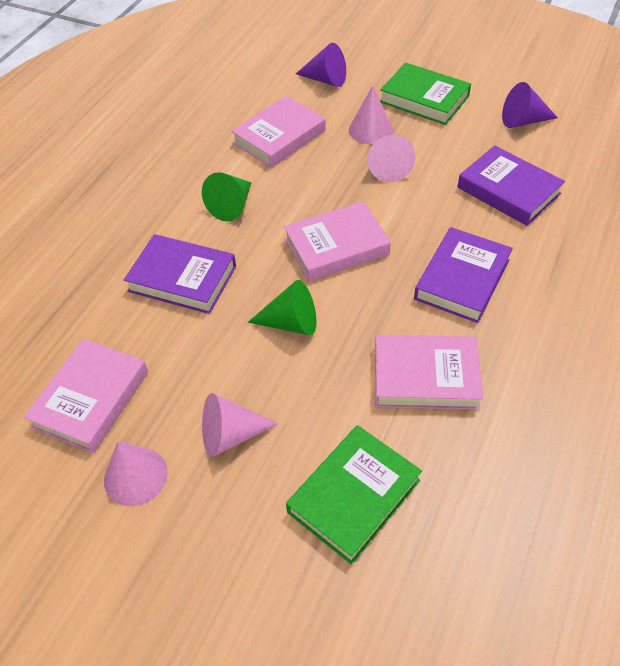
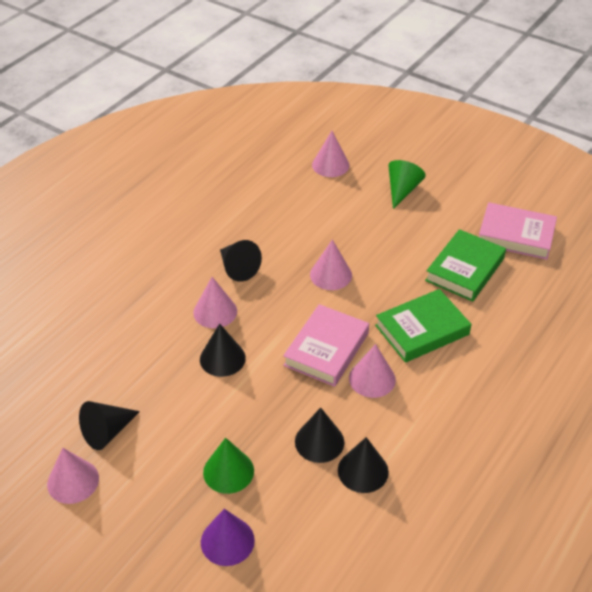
black cone: 0 -> 5
pink book: 4 -> 2
pink cone: 4 -> 5
purple book: 3 -> 0
purple cone: 2 -> 1

